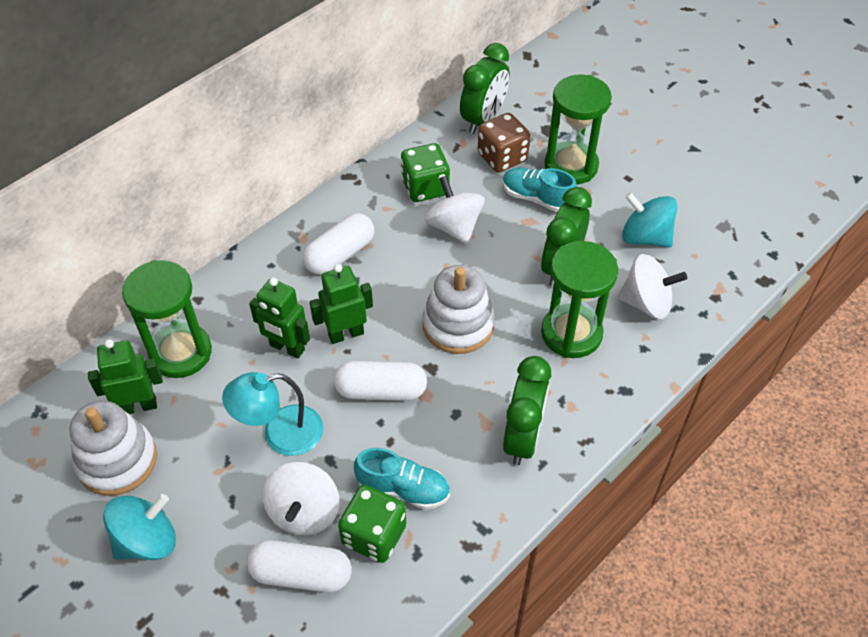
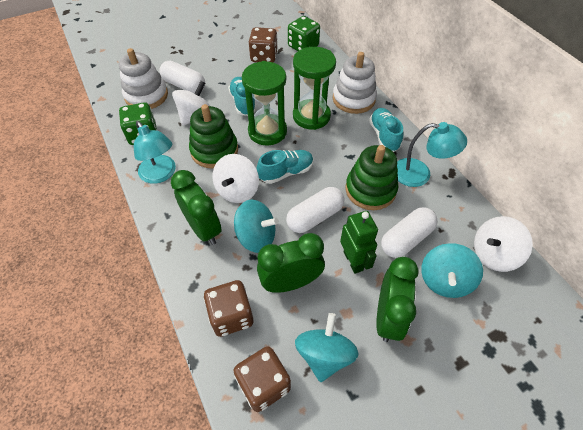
brown dice: 1 -> 3
green hourglass: 3 -> 2
green robot: 3 -> 1
green stacking toy: 0 -> 2
turquoise lamp: 1 -> 2
turquoise shoe: 2 -> 3
turquoise spinning top: 2 -> 3

